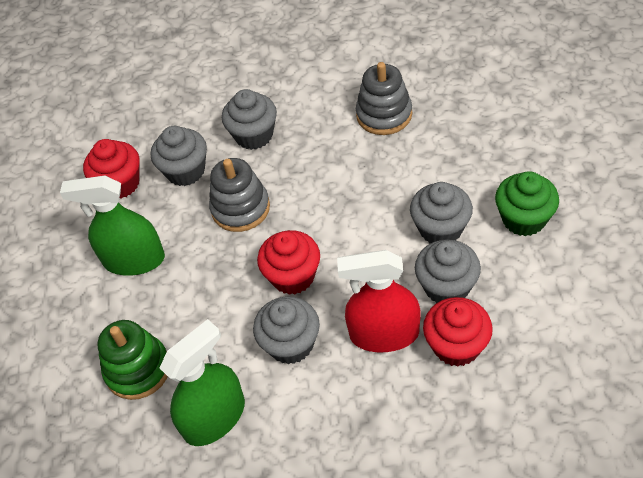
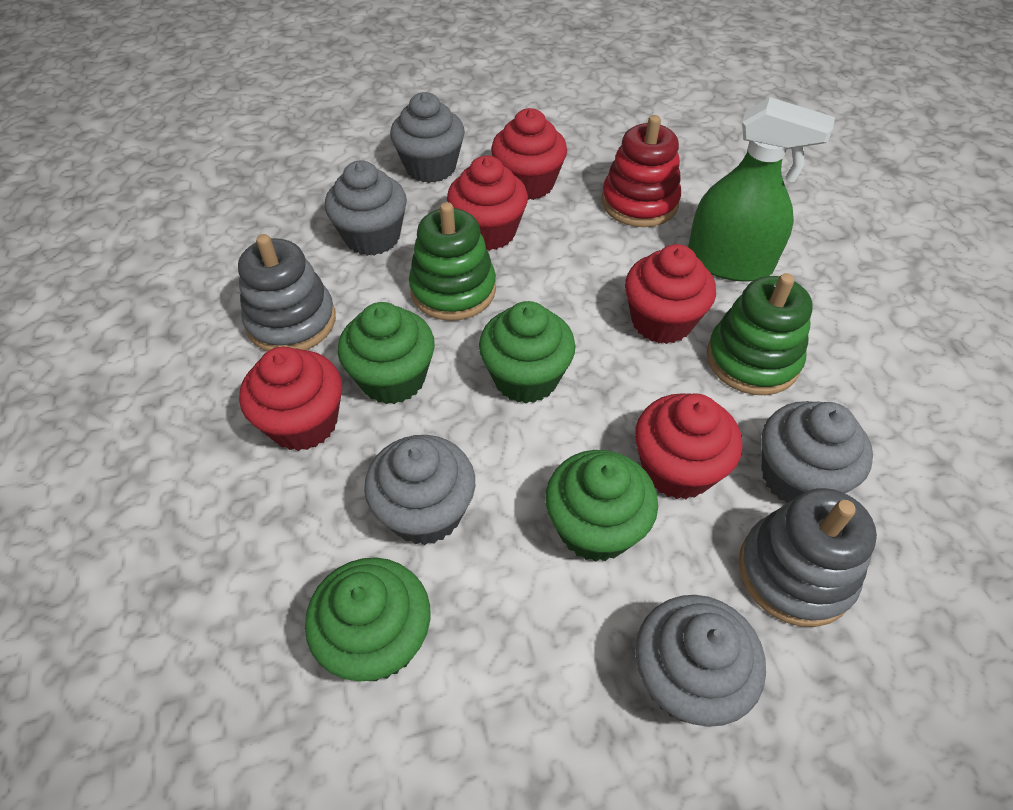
green cupcake: 1 -> 4
green spray bottle: 2 -> 1
green stacking toy: 1 -> 2
red cupcake: 3 -> 5
red spray bottle: 1 -> 0
red stacking toy: 0 -> 1

